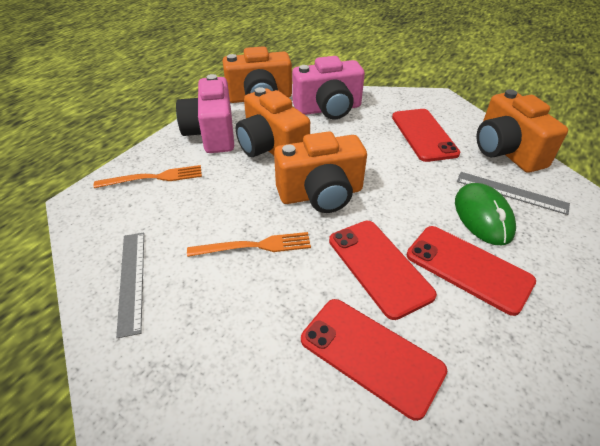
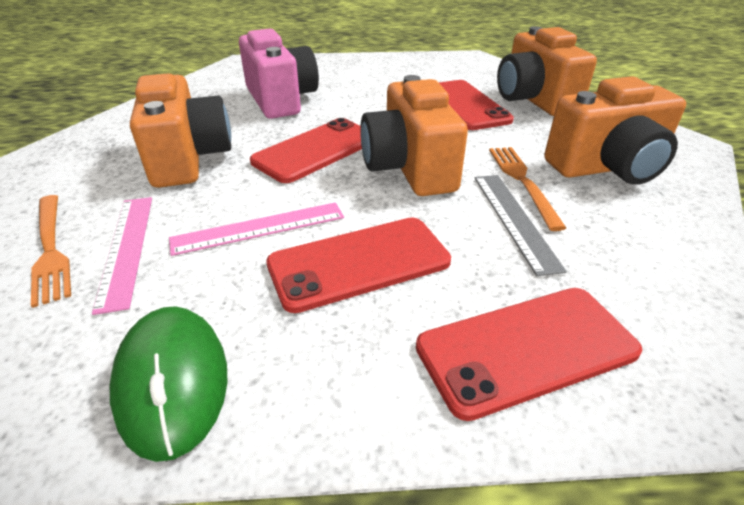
grey ruler: 2 -> 1
pink camera: 2 -> 1
pink ruler: 0 -> 2

